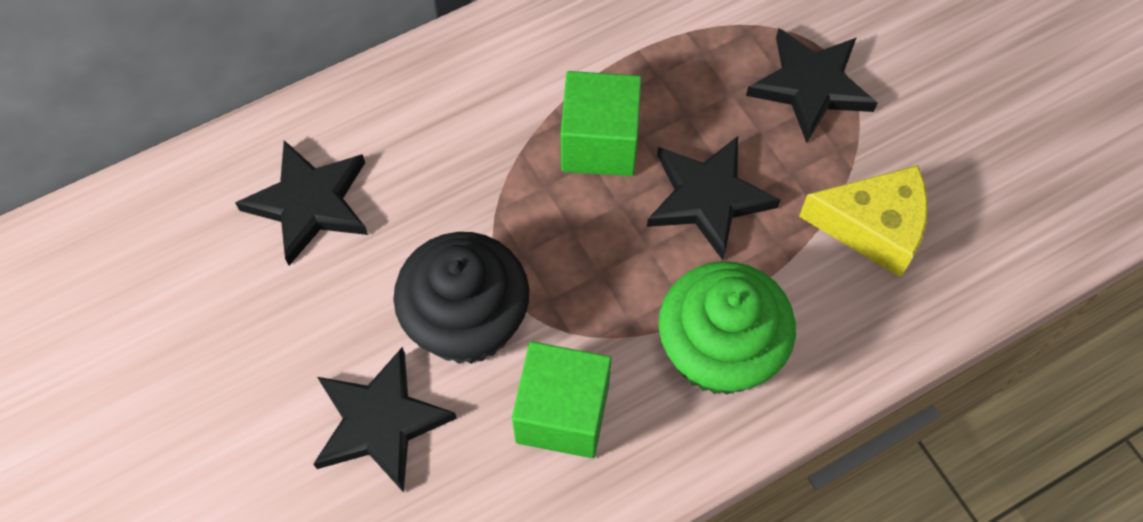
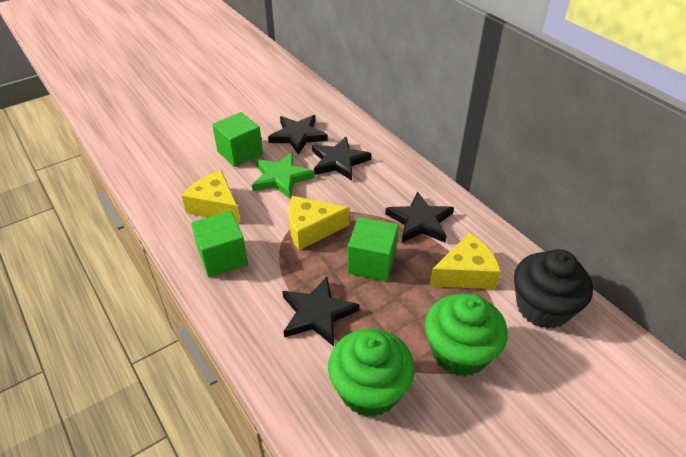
green cube: 2 -> 3
green cupcake: 1 -> 2
green star: 0 -> 1
yellow cheese: 1 -> 3

